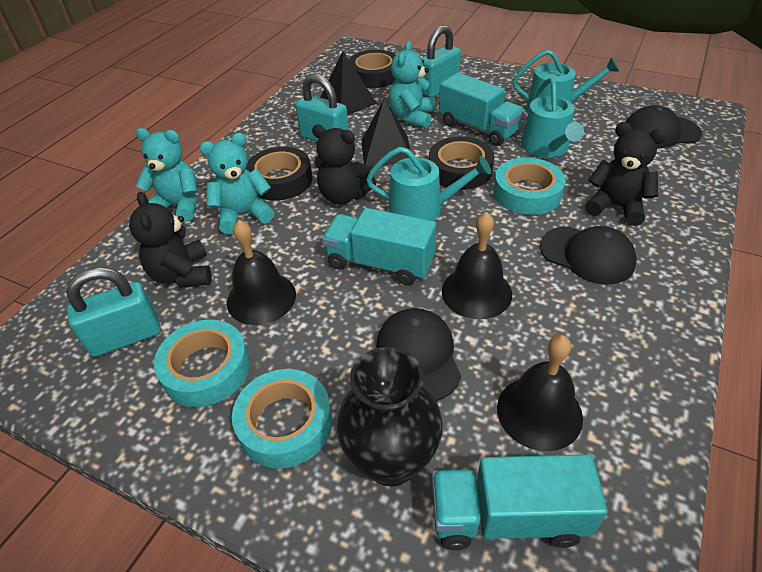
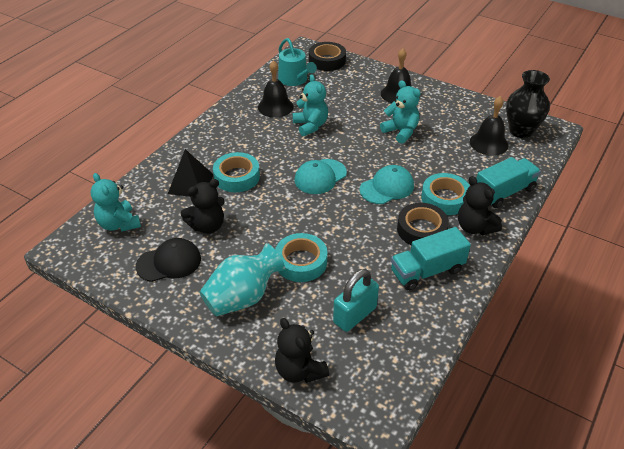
black cap: 3 -> 1
black pyramid: 2 -> 1
black tape: 3 -> 2
turquoise cap: 0 -> 2
turquoise padlock: 3 -> 1
turquoise truck: 3 -> 2
turquoise vase: 0 -> 1
turquoise watering can: 3 -> 1

